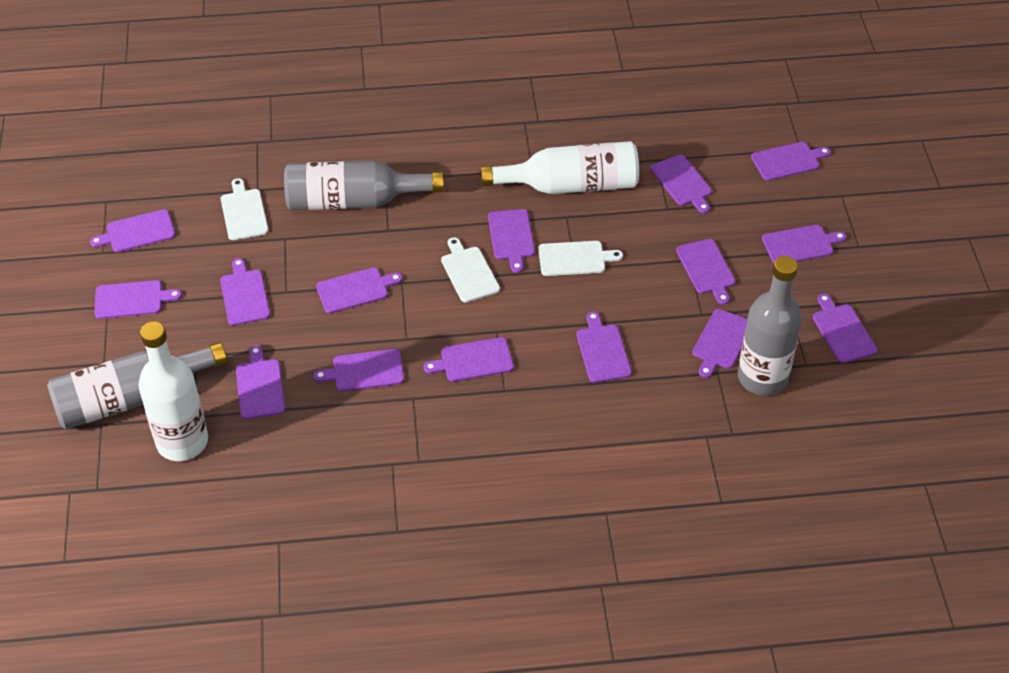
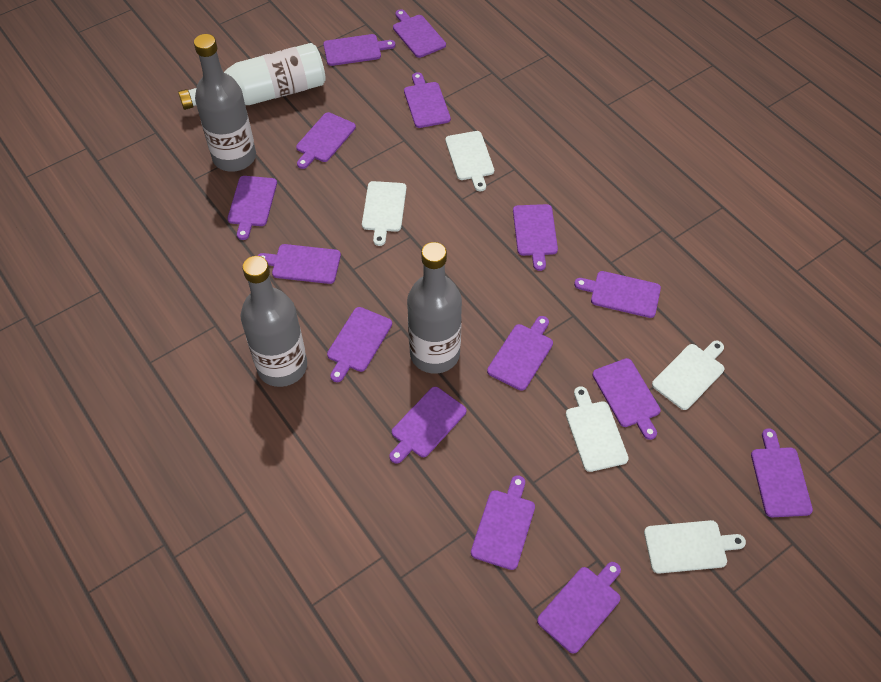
white bottle: 2 -> 1
white cutting board: 3 -> 5

